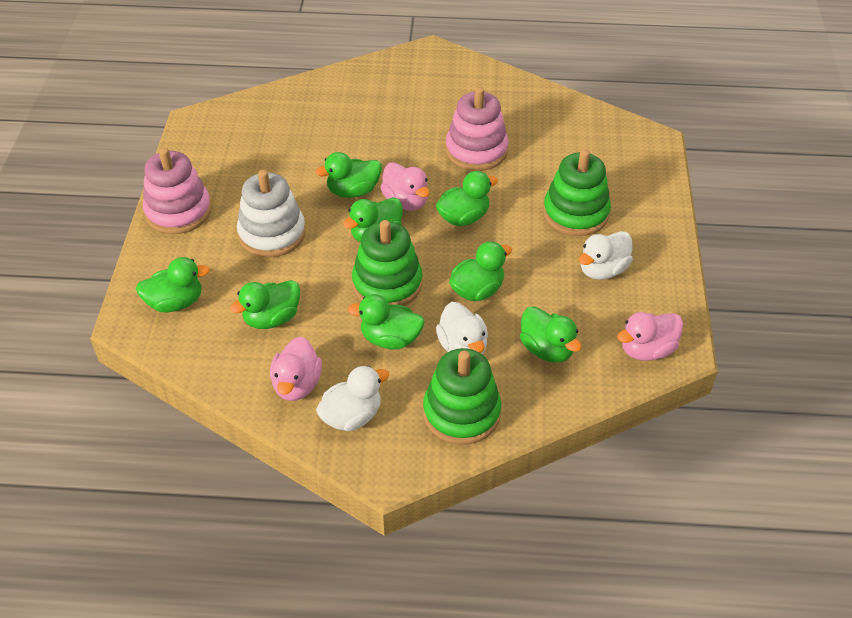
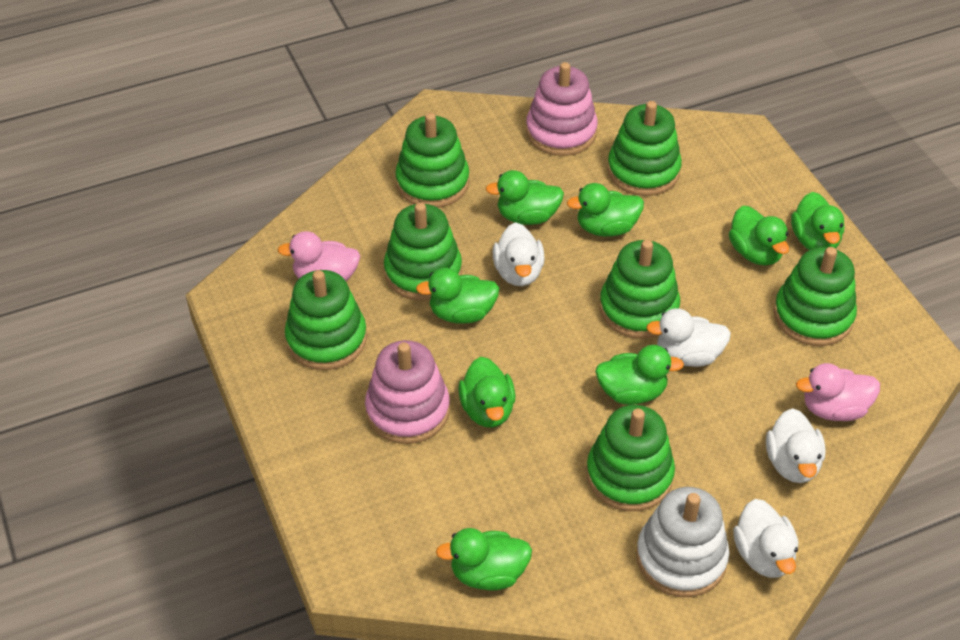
green stacking toy: 3 -> 7
pink duck: 3 -> 2
white duck: 3 -> 4

